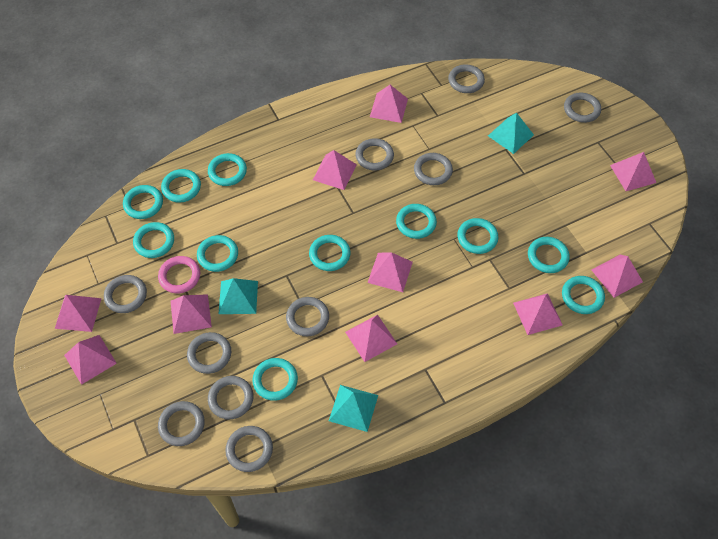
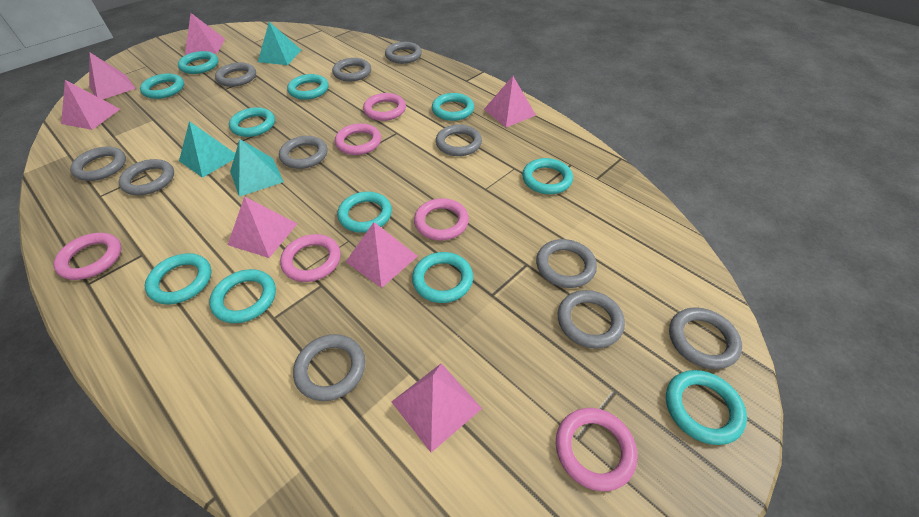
grey ring: 10 -> 11
pink pyramid: 10 -> 7
pink ring: 1 -> 6

